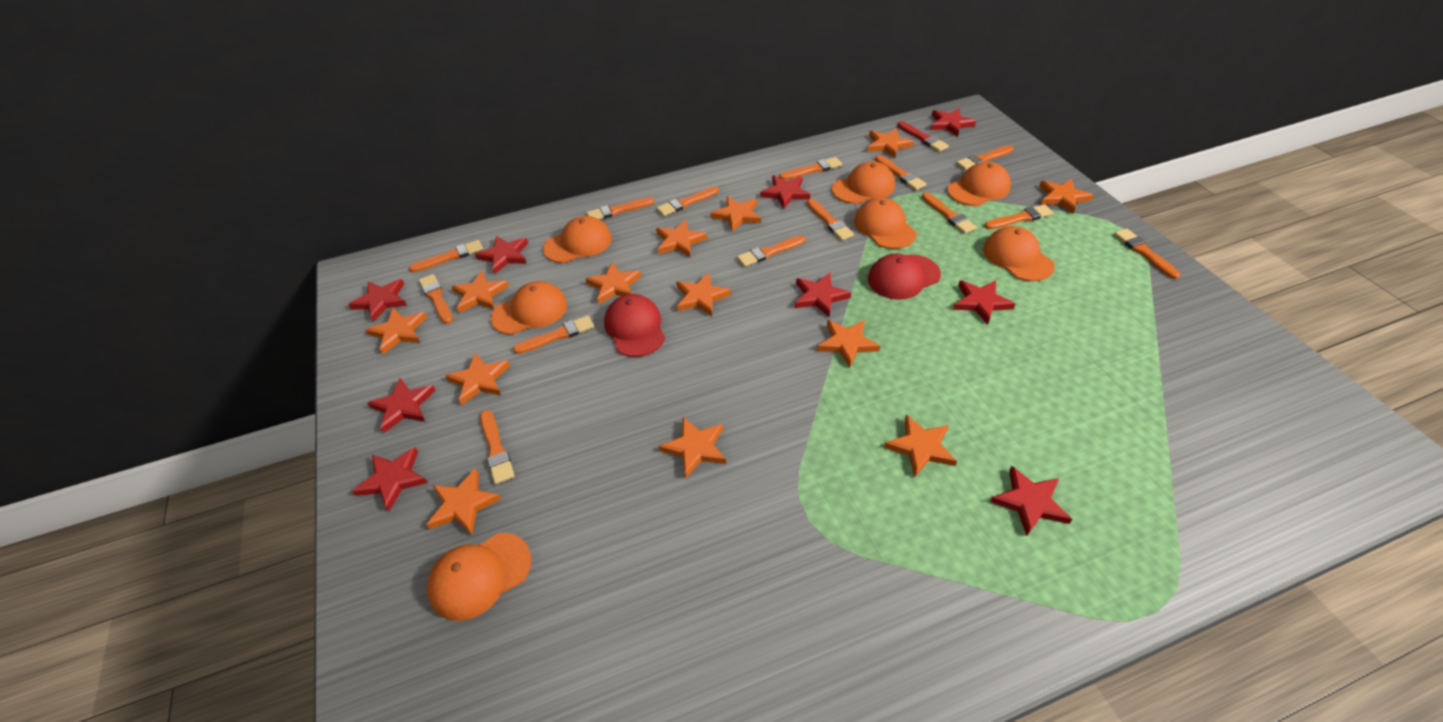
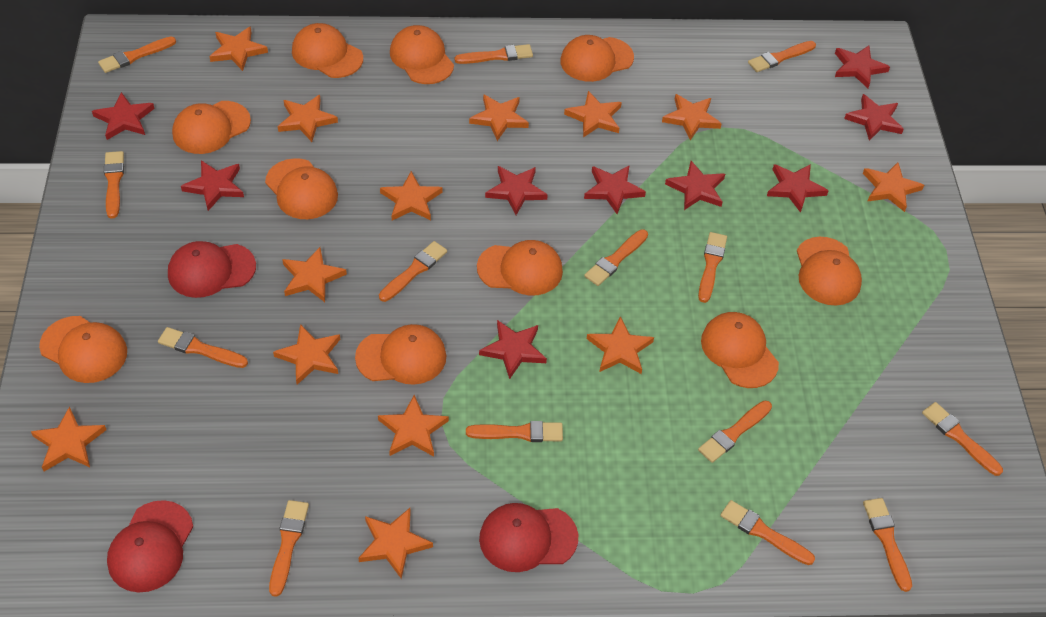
orange cap: 7 -> 10
red brush: 1 -> 0
red cap: 2 -> 3

